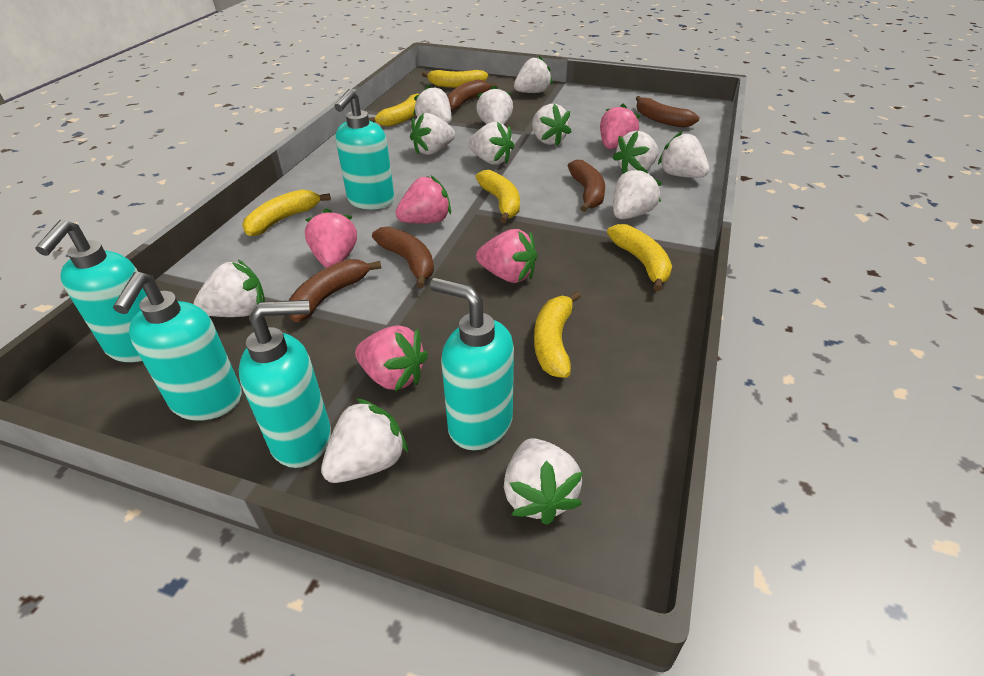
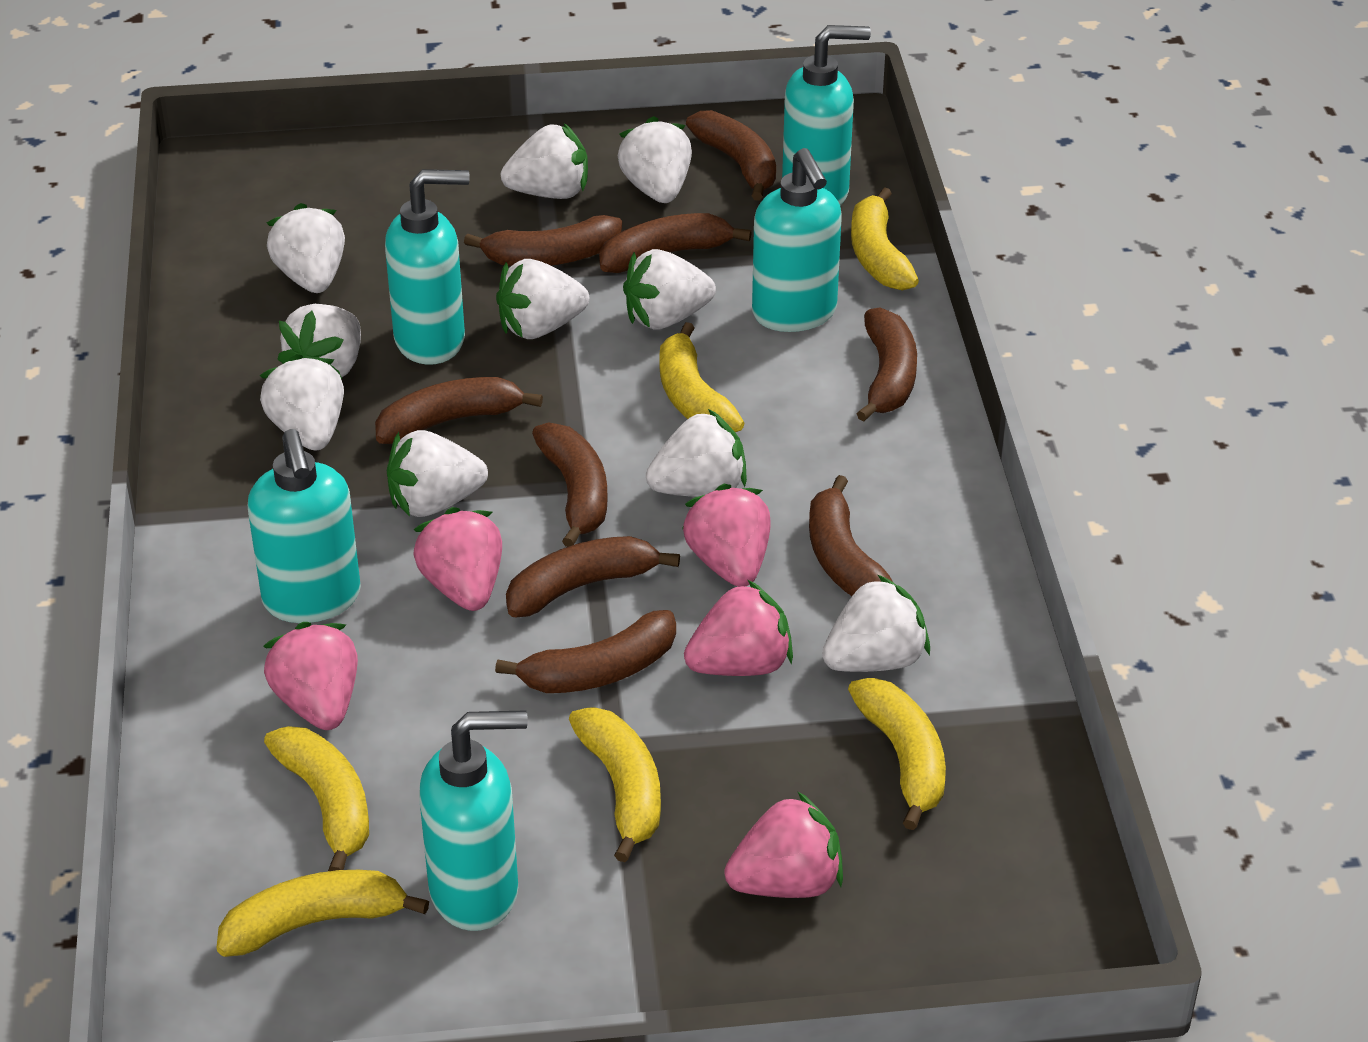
brown banana: 5 -> 9
white strawberry: 12 -> 10

